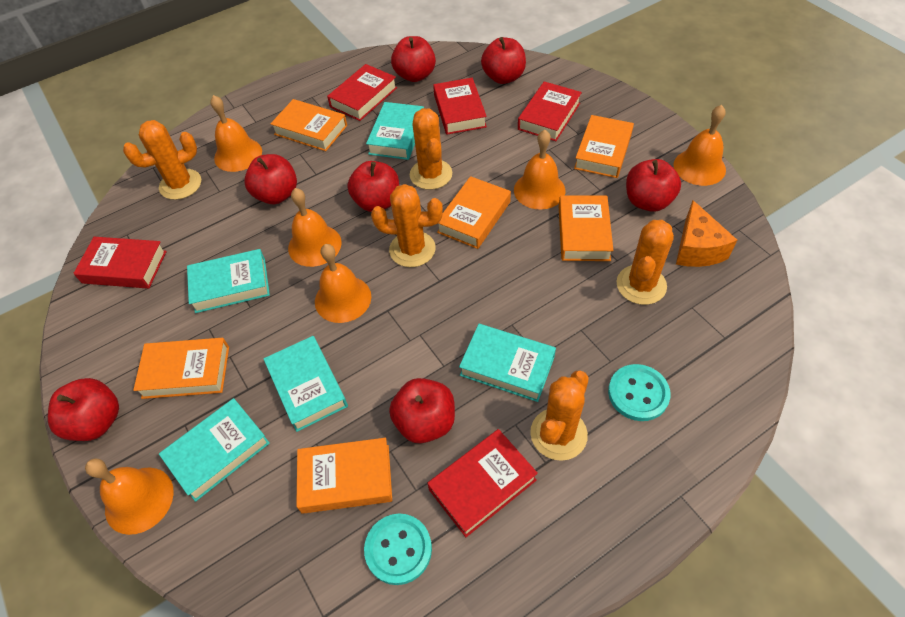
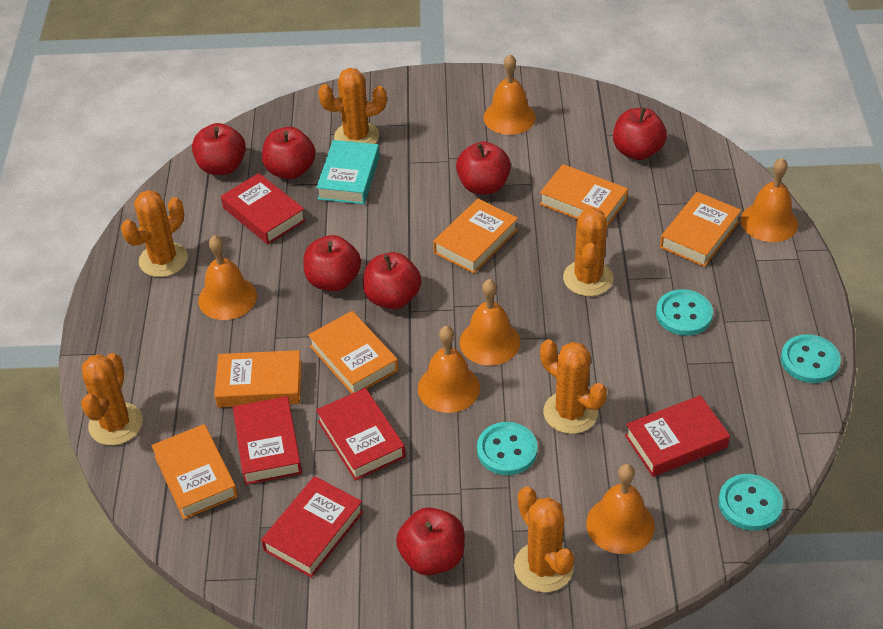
orange cactus: 5 -> 6
orange cheese: 1 -> 0
turquoise book: 5 -> 1
turquoise button: 2 -> 4

